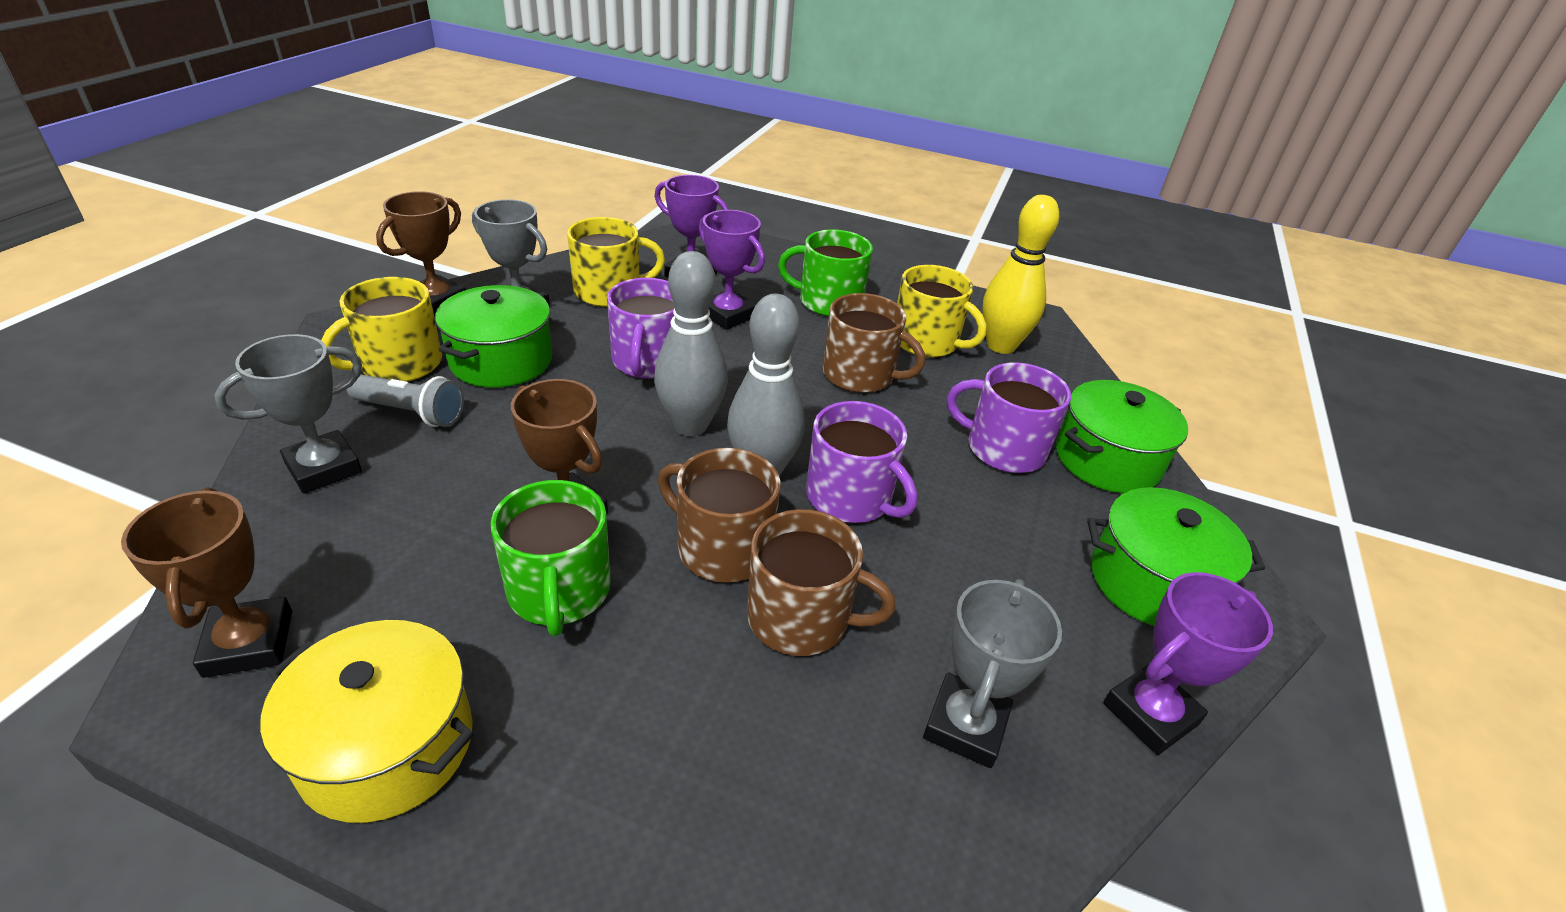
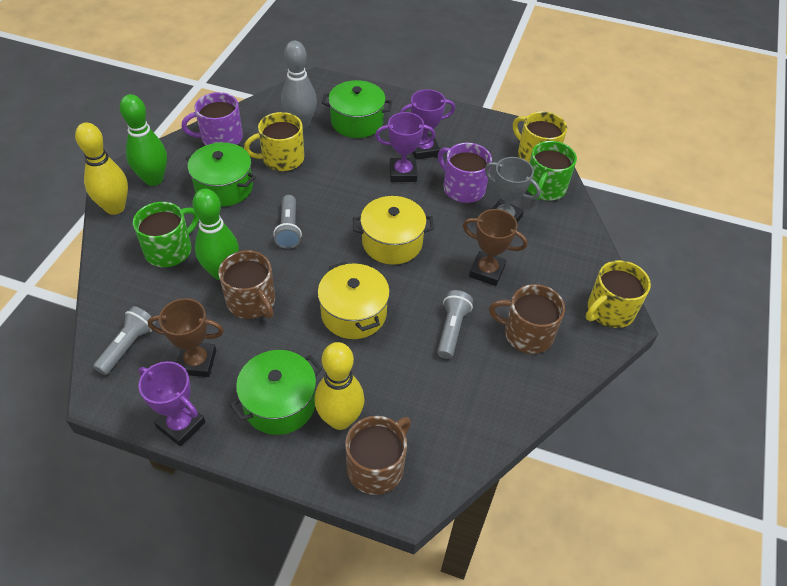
brown trophy: 3 -> 2
green bowling pin: 0 -> 2
grey bowling pin: 2 -> 1
grey flashlight: 1 -> 3
grey trophy: 3 -> 1
purple mug: 3 -> 2
yellow bowling pin: 1 -> 2
yellow pot: 1 -> 2

